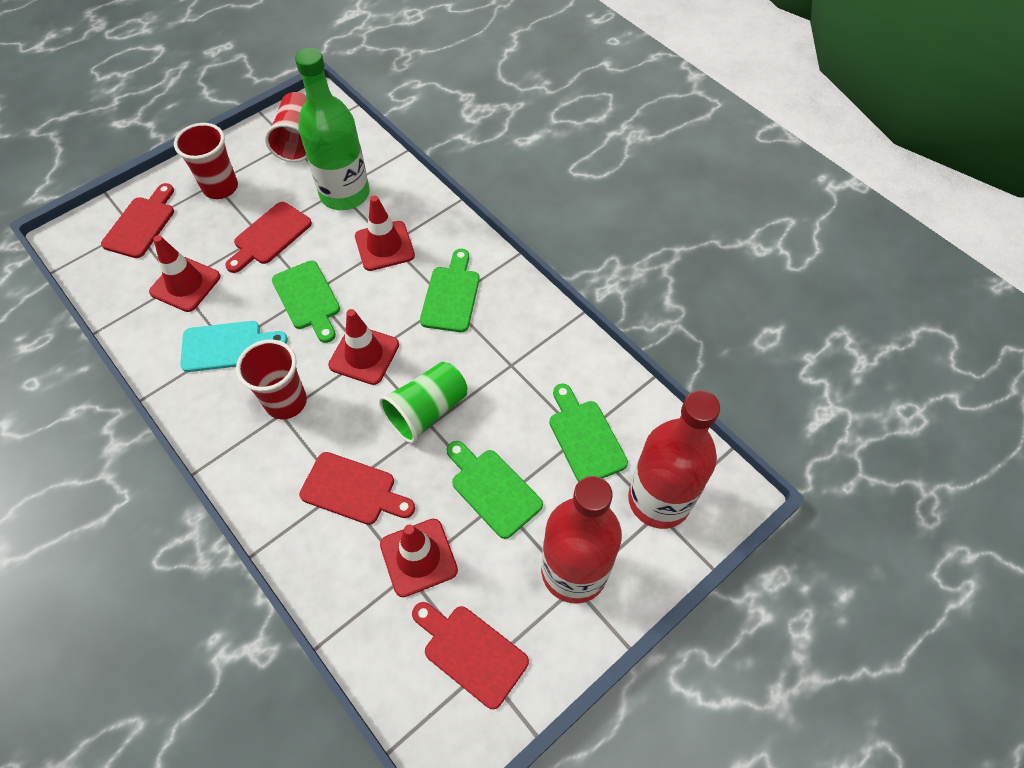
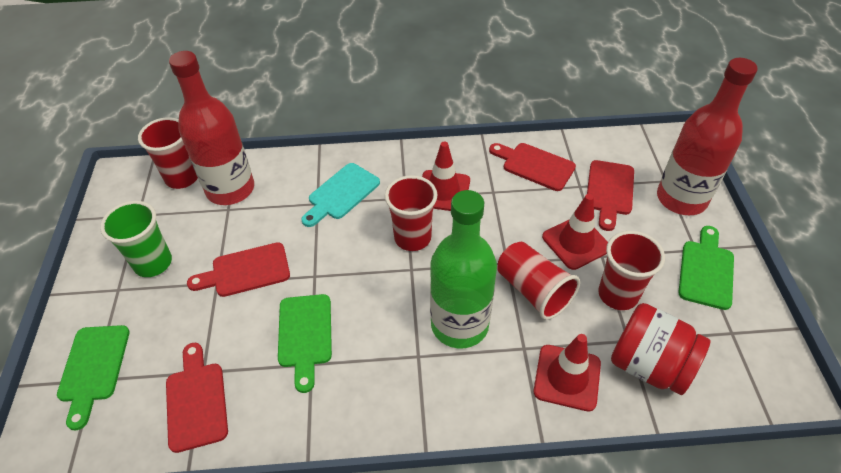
green cutting board: 4 -> 3
red cup: 3 -> 4
red jar: 0 -> 1
red traffic cone: 4 -> 3

